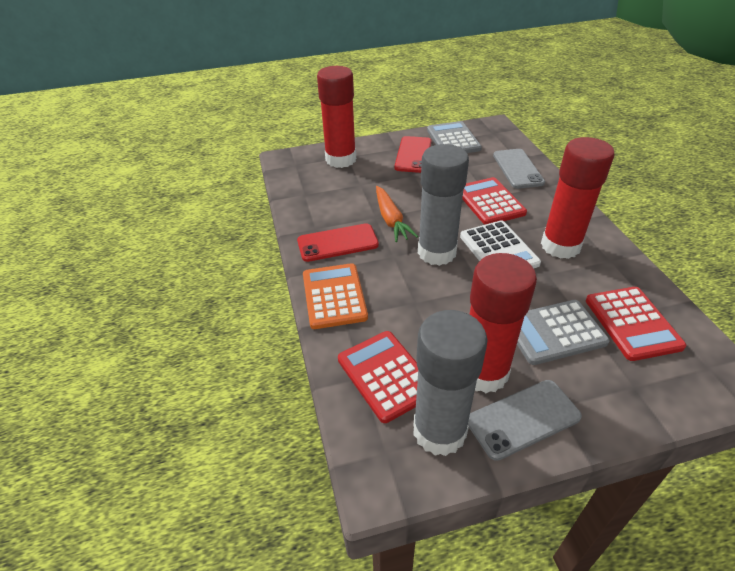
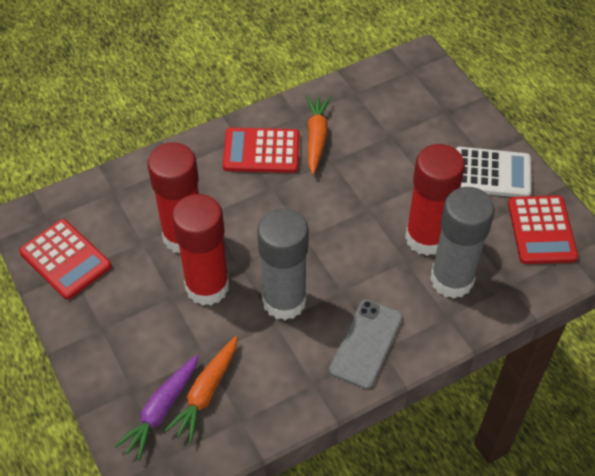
grey calculator: 2 -> 0
grey phone: 2 -> 1
orange calculator: 1 -> 0
orange carrot: 1 -> 2
purple carrot: 0 -> 1
red phone: 2 -> 0

